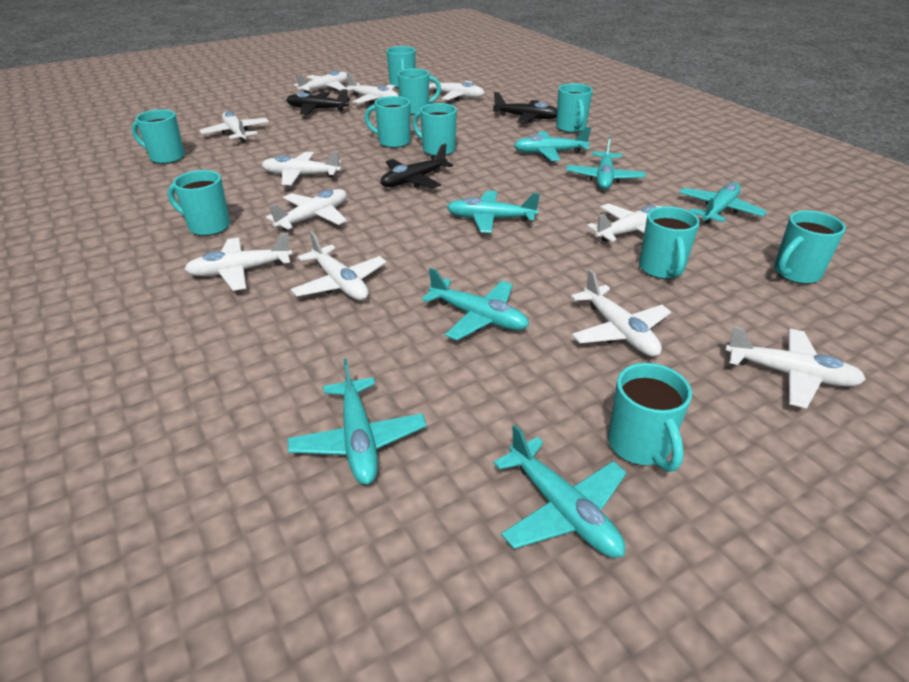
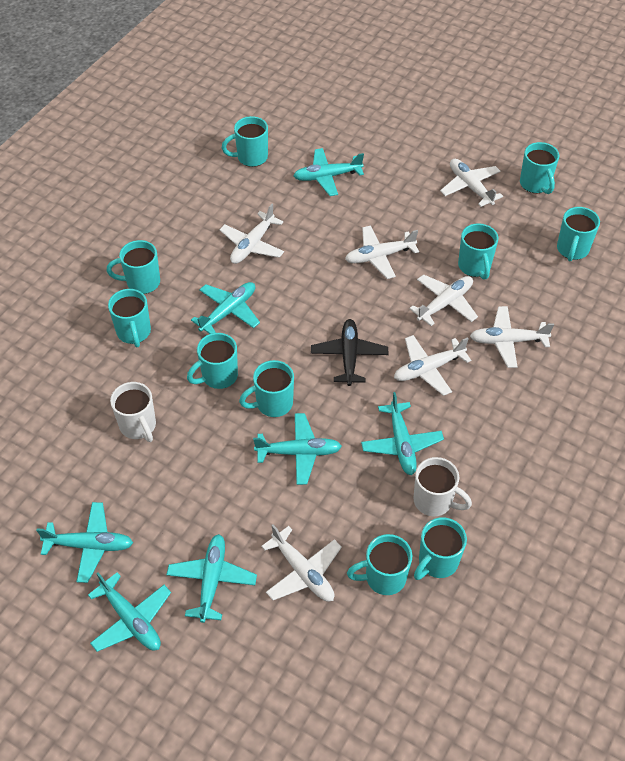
black plane: 3 -> 1
white mug: 0 -> 2
white plane: 11 -> 7

